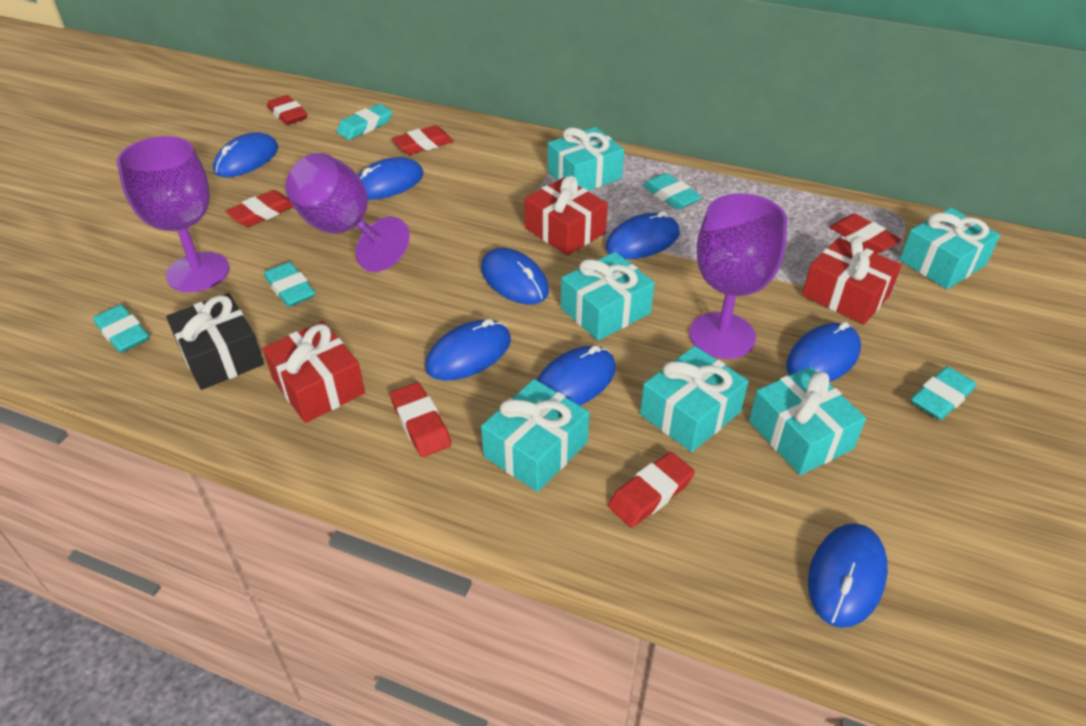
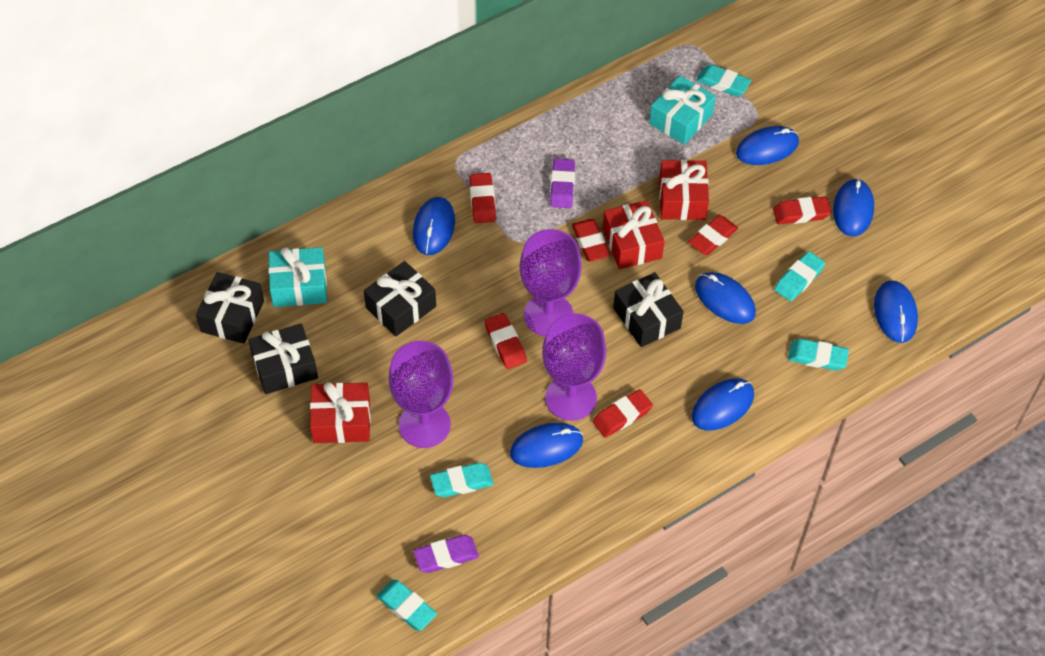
black gift: 1 -> 4
blue mouse: 8 -> 7
purple eraser: 0 -> 2
turquoise gift: 6 -> 2

